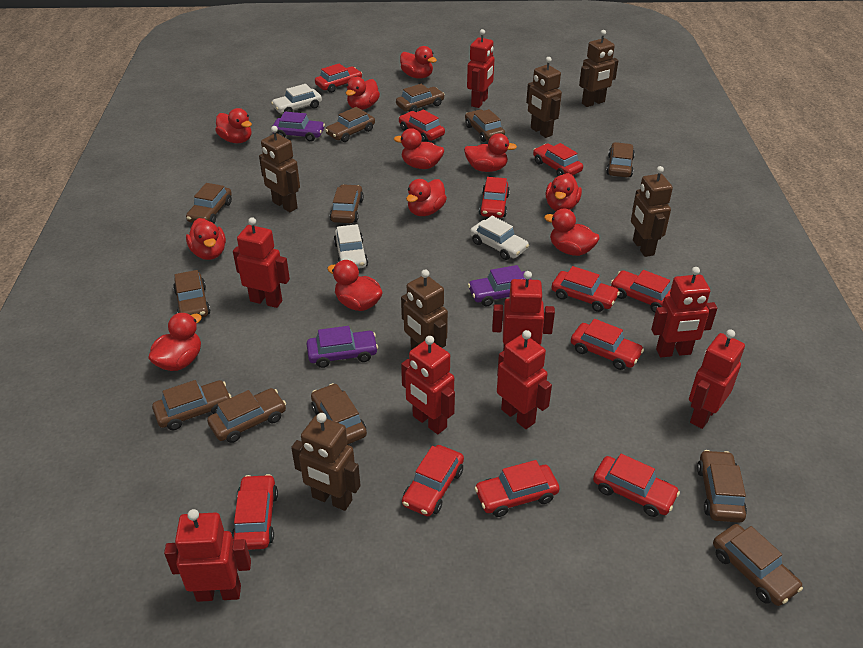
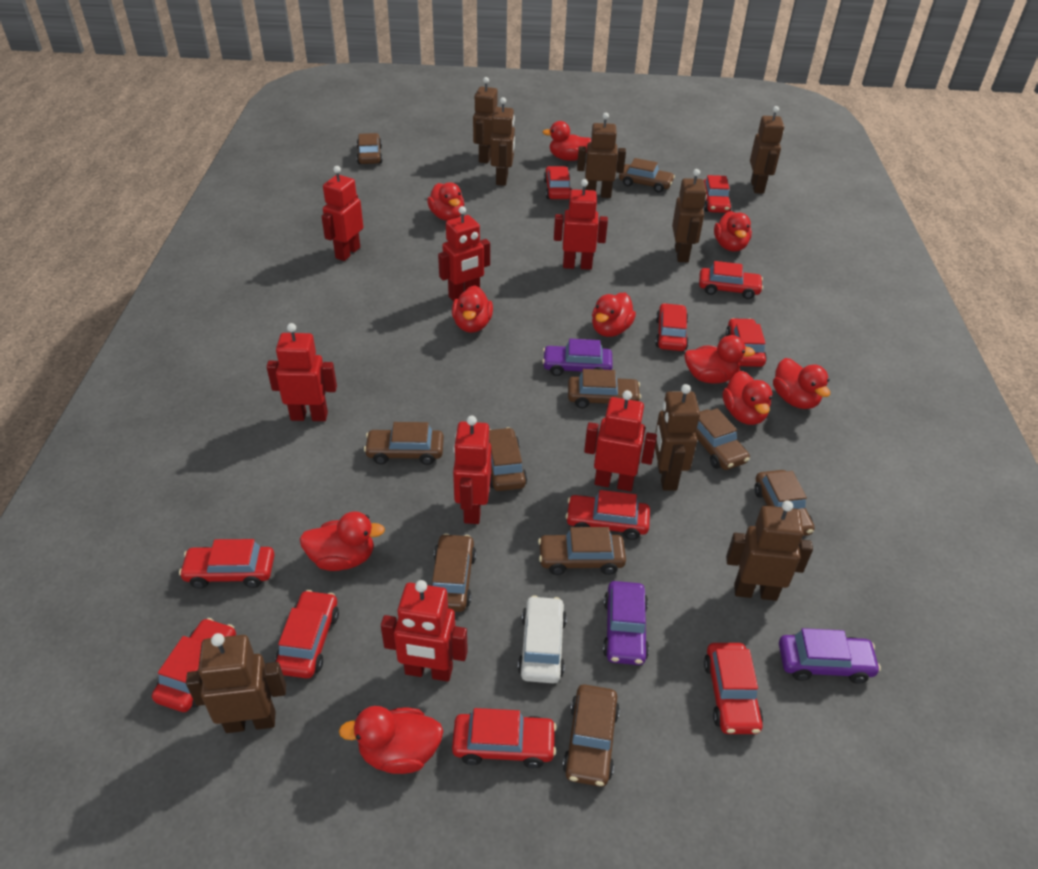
brown car: 12 -> 10
brown robot: 6 -> 8
red duck: 11 -> 10
red robot: 8 -> 7
white car: 3 -> 1

